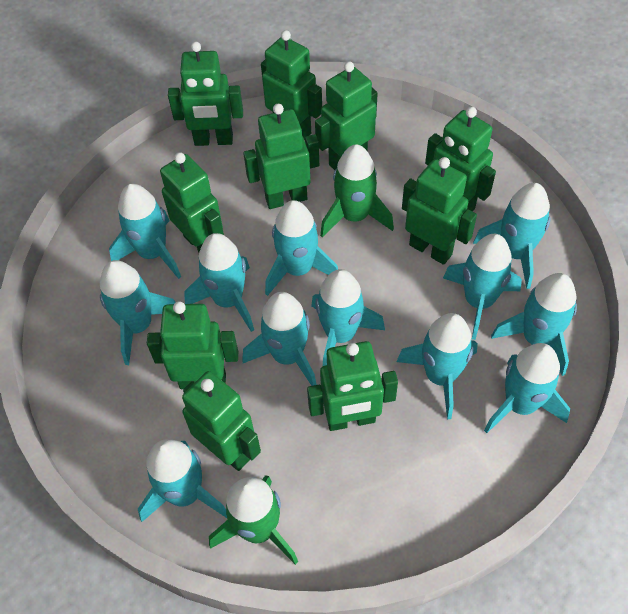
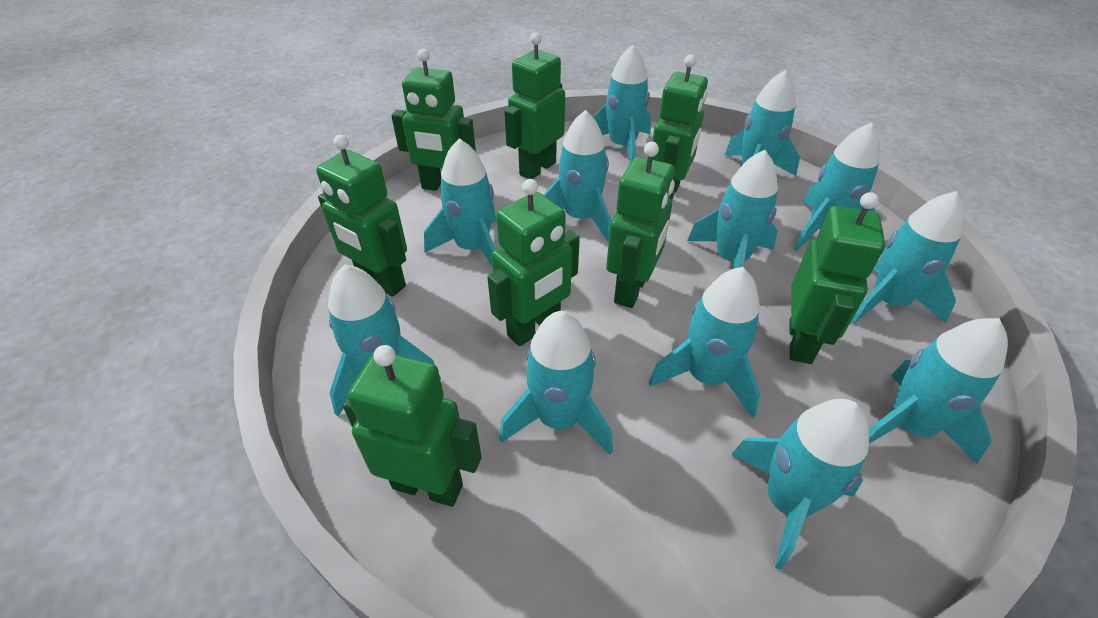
green robot: 10 -> 8
green rocket: 2 -> 0

